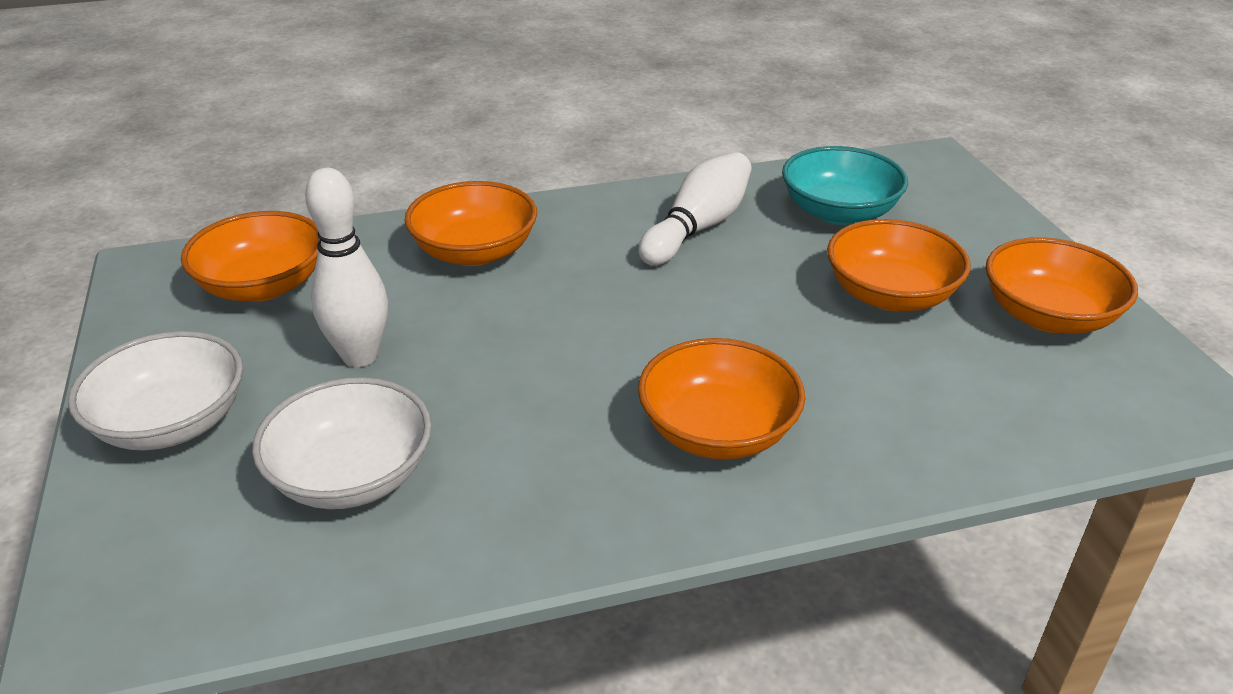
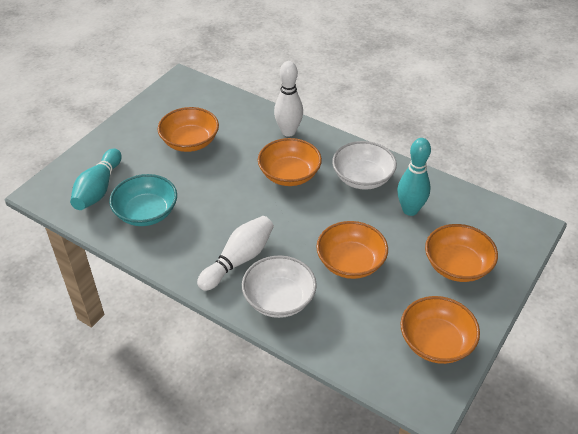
turquoise bowling pin: 0 -> 2

